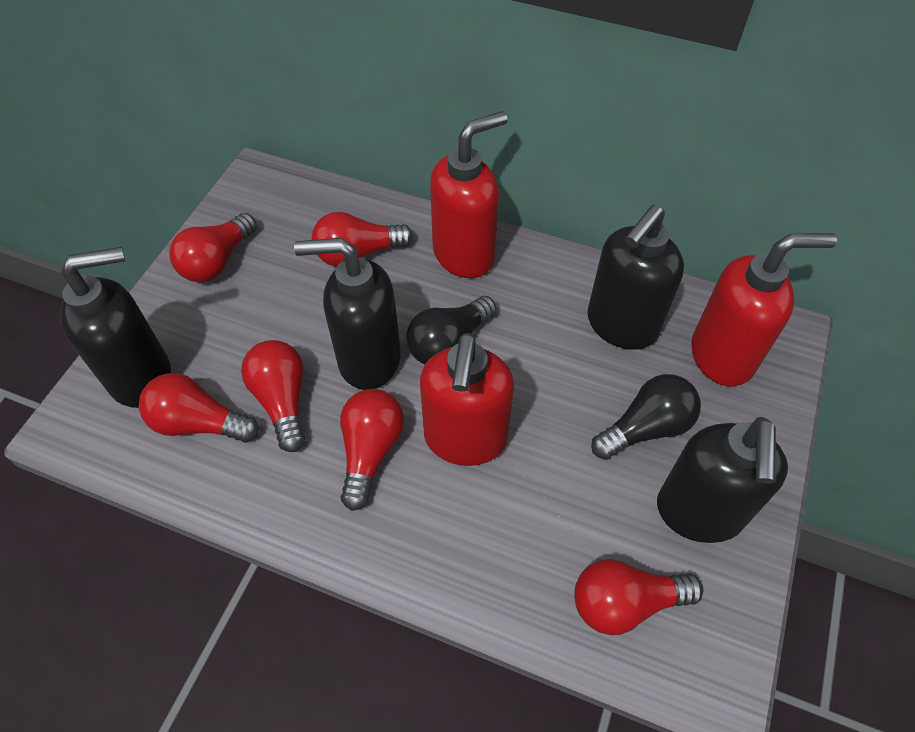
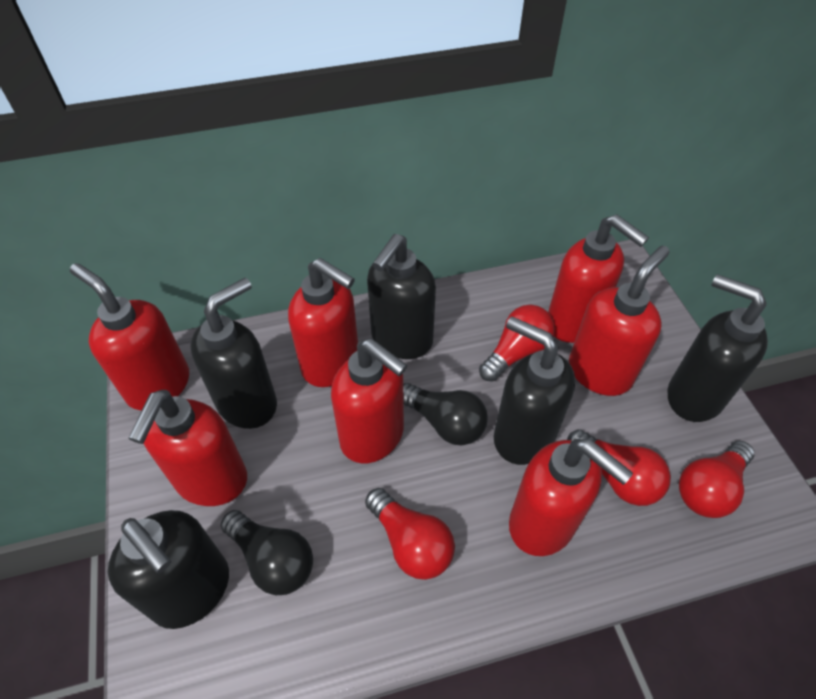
black soap dispenser: 4 -> 5
red light bulb: 6 -> 4
red soap dispenser: 3 -> 7

